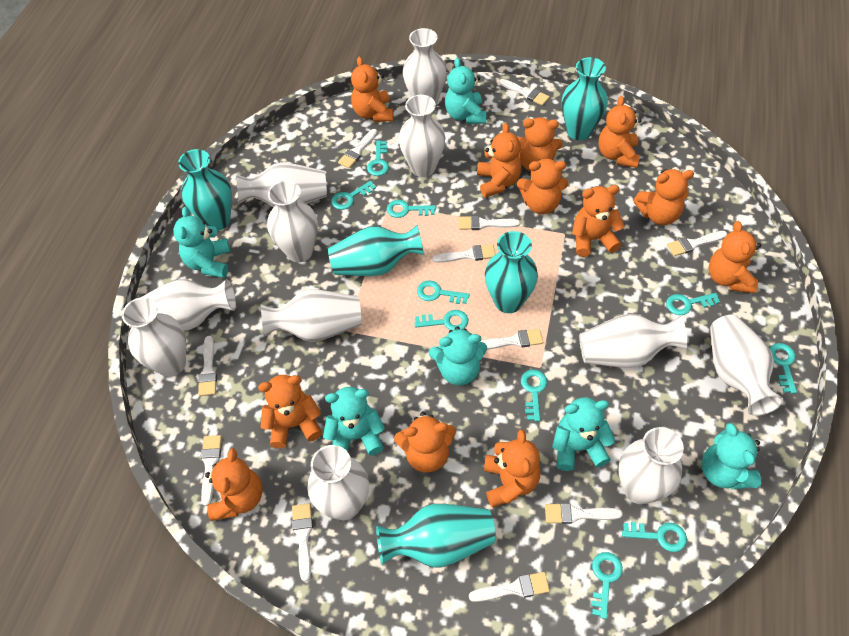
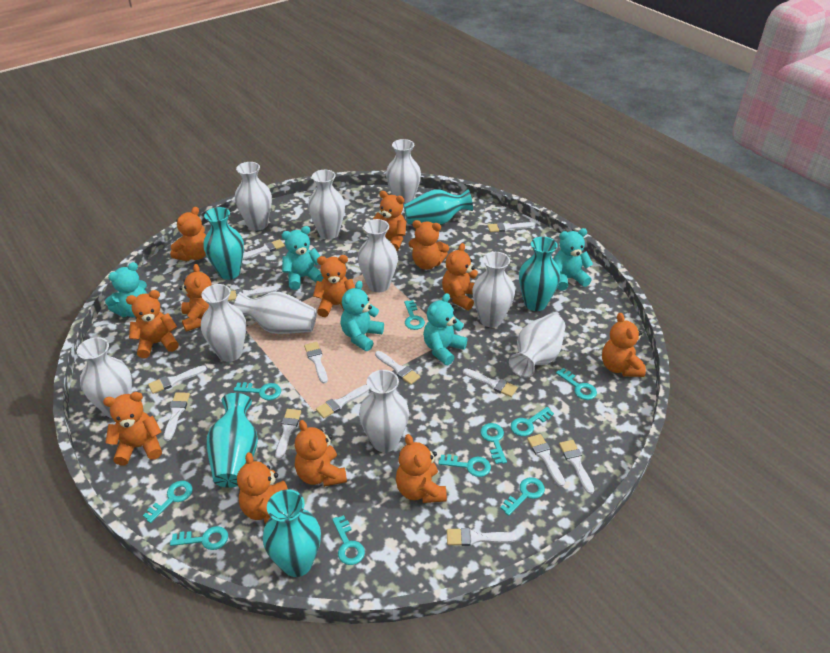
turquoise teddy bear: 6 -> 5
white brush: 11 -> 13
white vase: 11 -> 10

